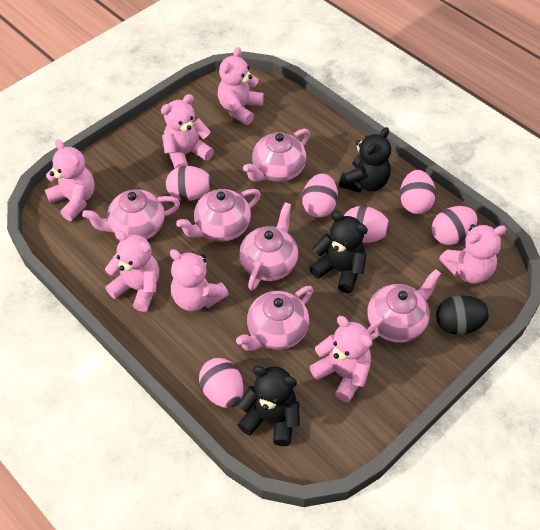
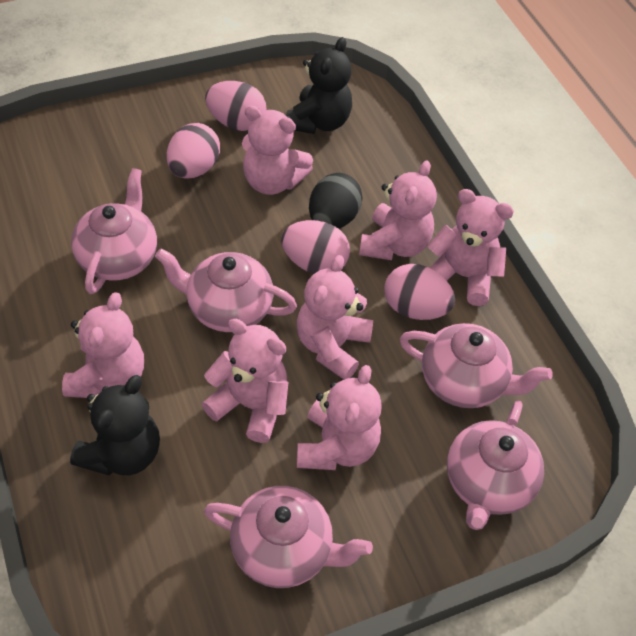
black teddy bear: 3 -> 2
pink egg: 6 -> 4
pink teapot: 6 -> 5

